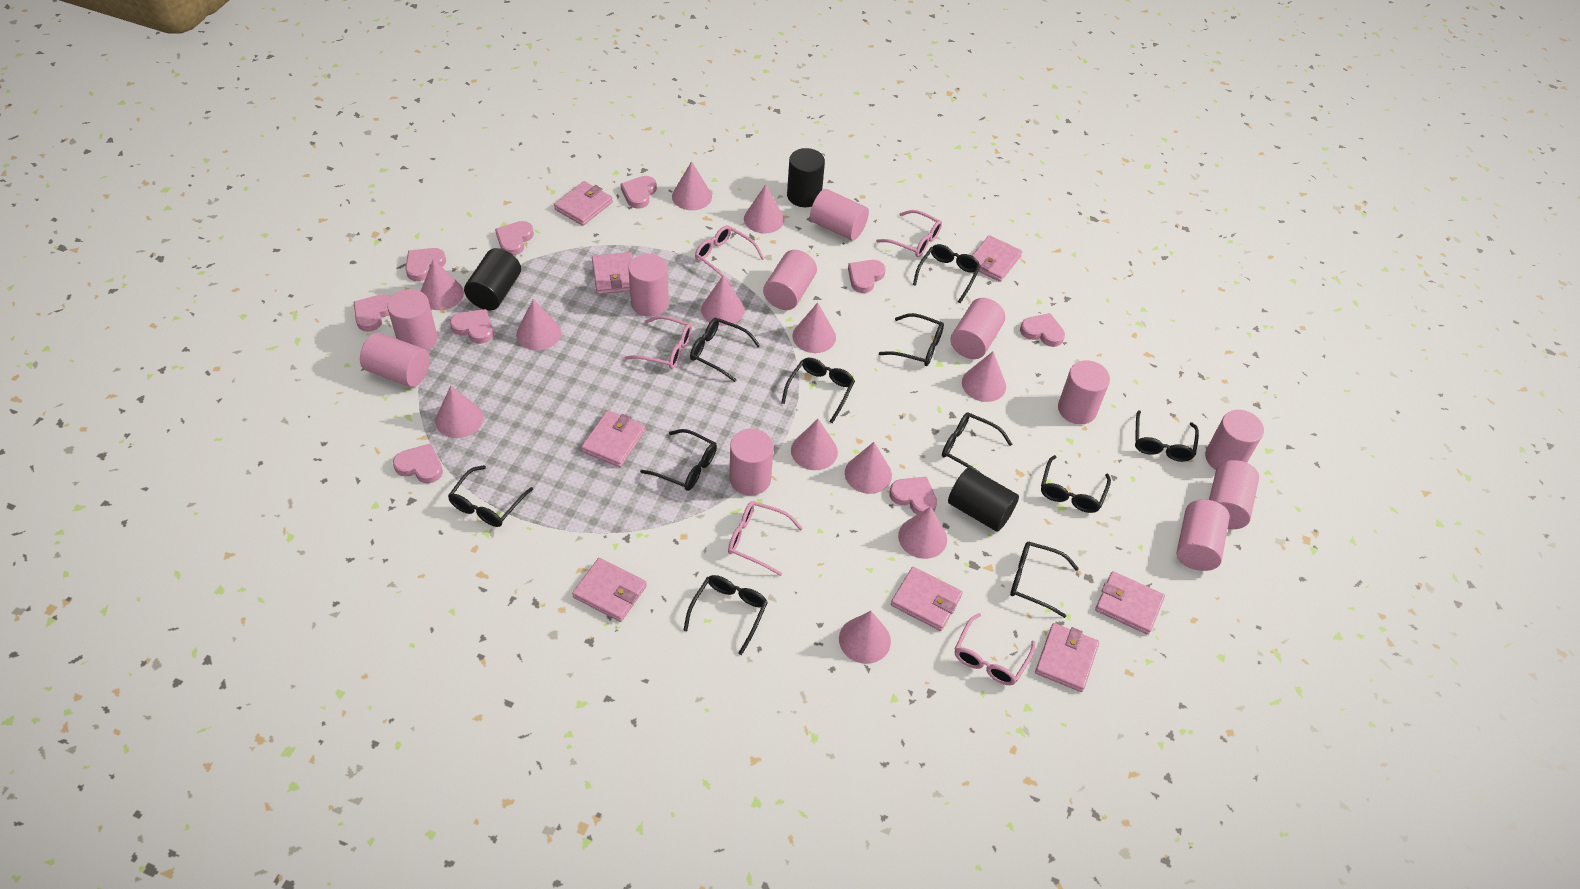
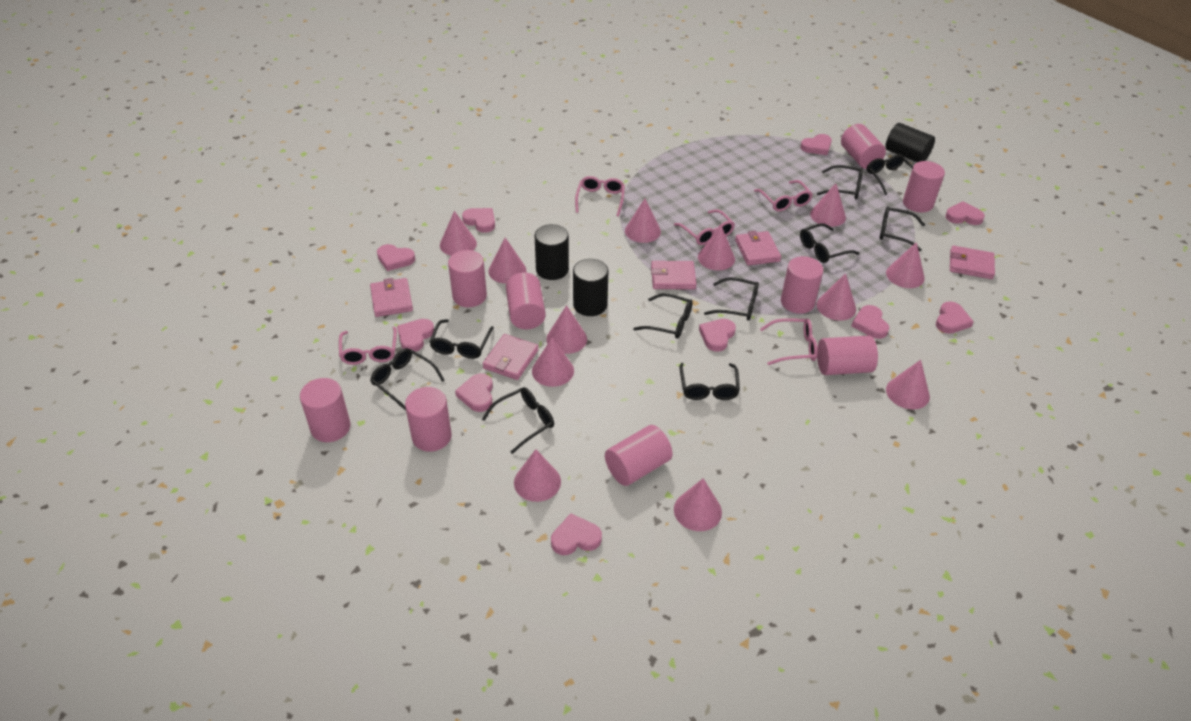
black glasses: 11 -> 10
pink cylinder: 11 -> 9
pink heart: 9 -> 10
pink wallet: 8 -> 5

